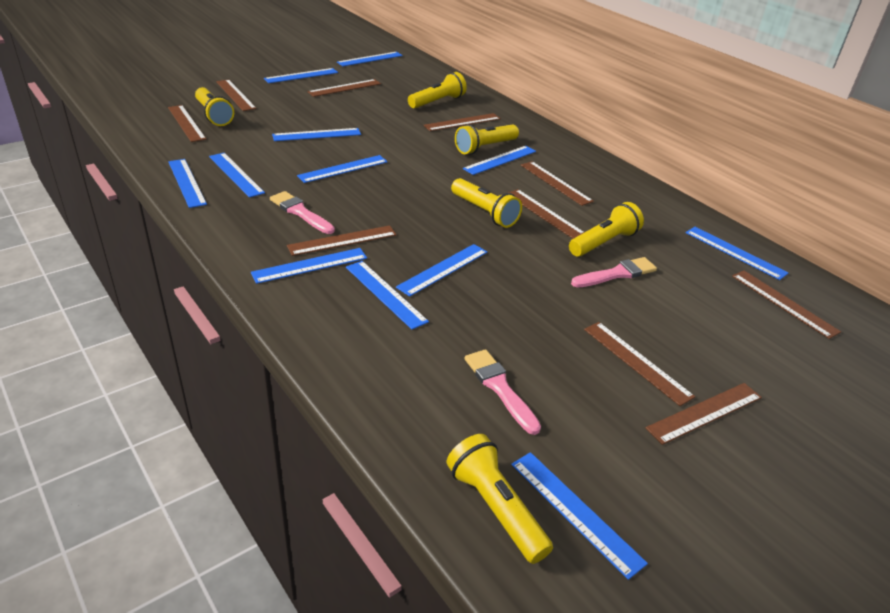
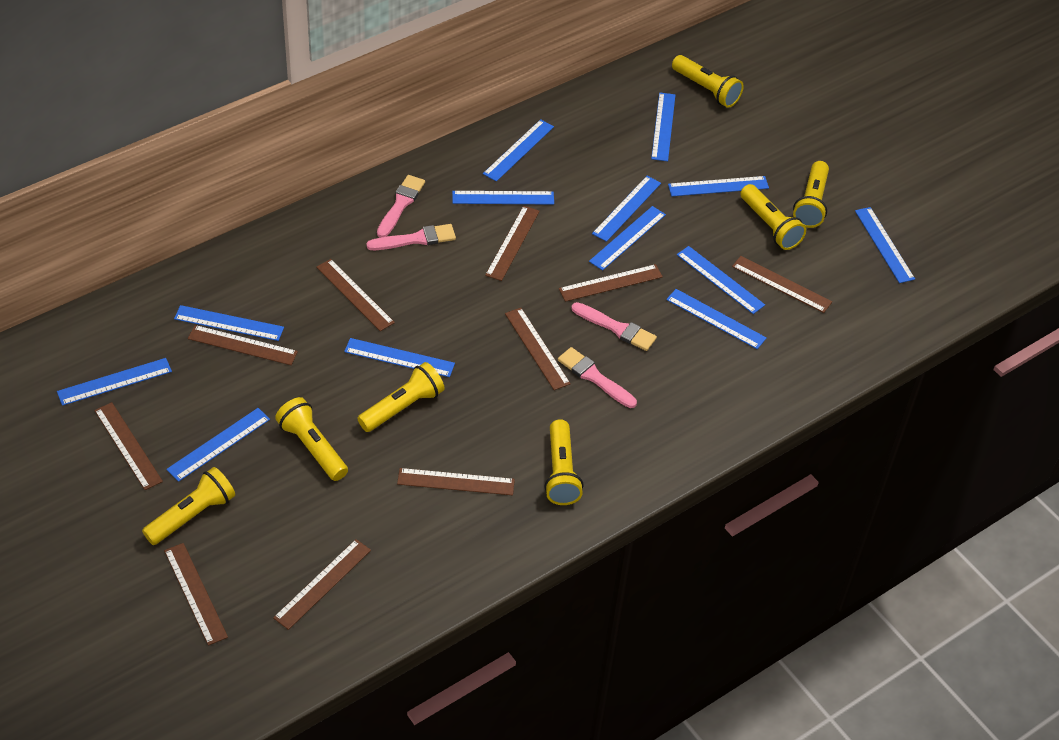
blue ruler: 12 -> 13
pink brush: 3 -> 4
yellow flashlight: 6 -> 7

